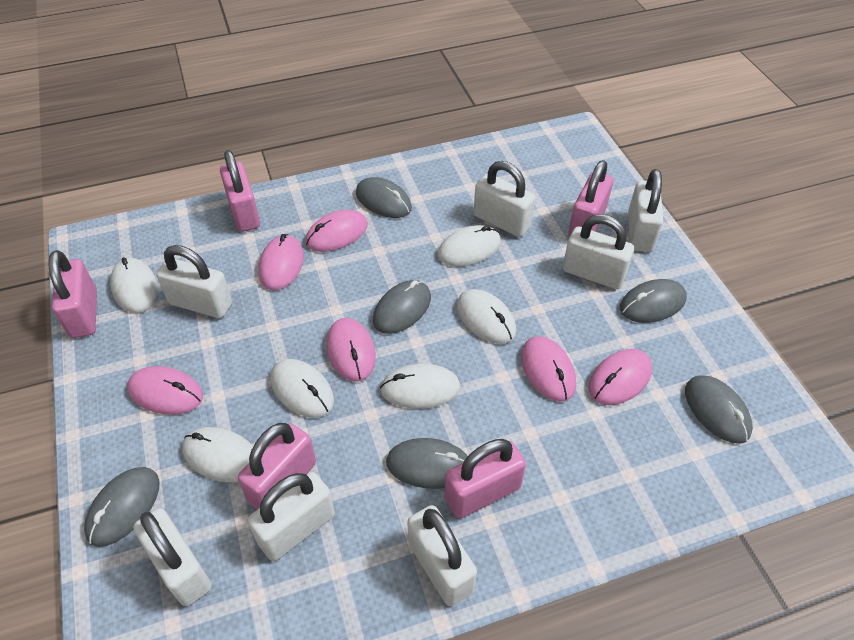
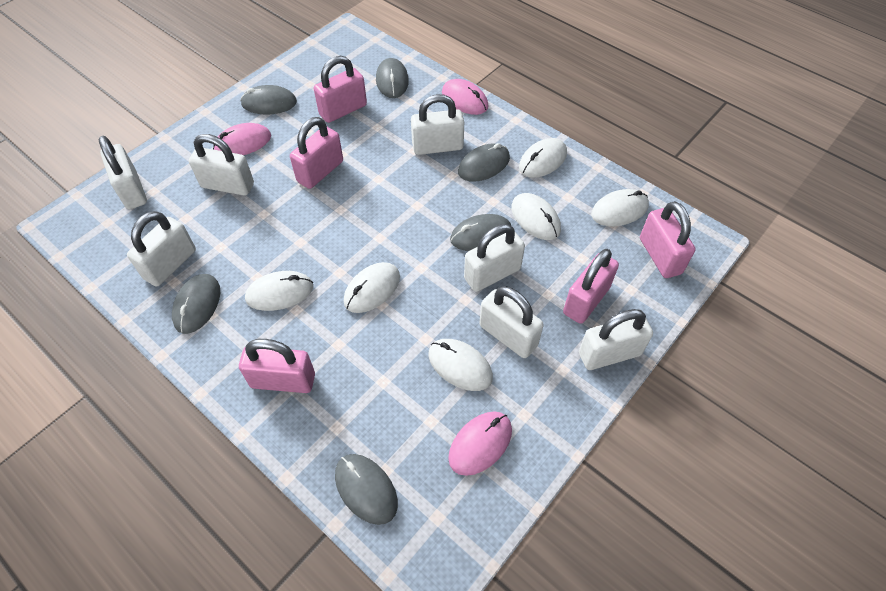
pink mouse: 6 -> 3

